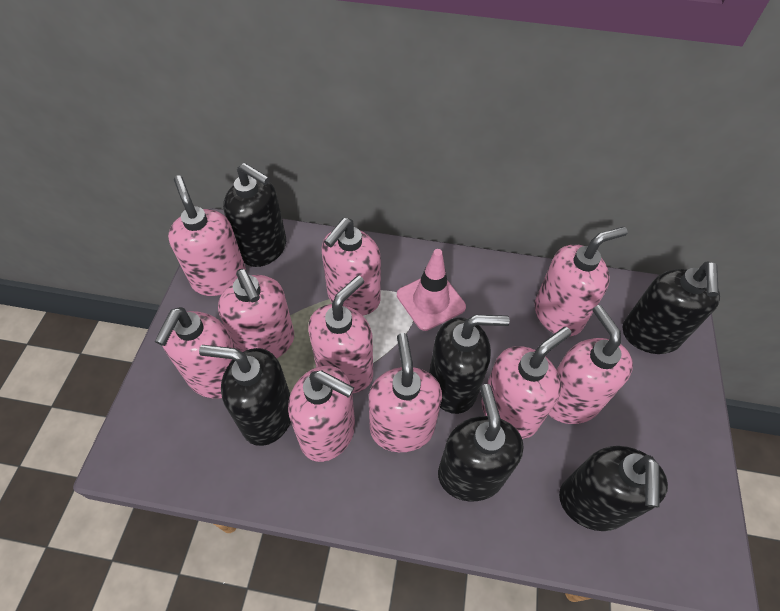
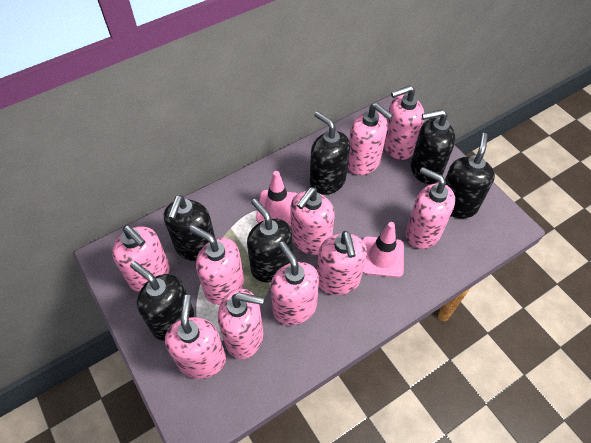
pink traffic cone: 1 -> 2

